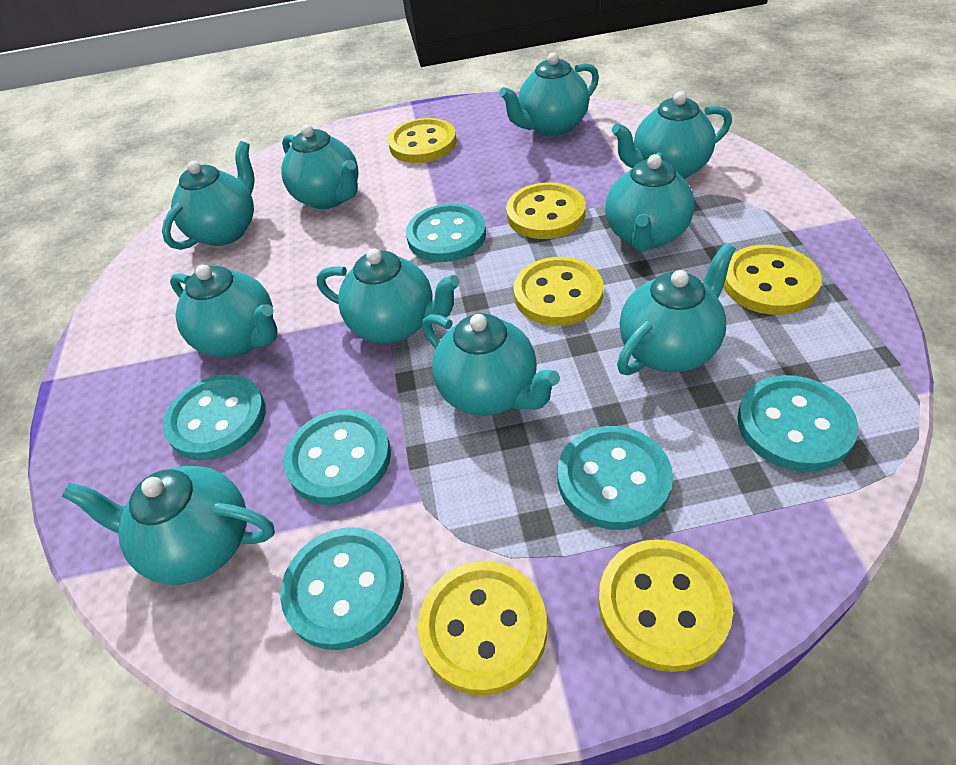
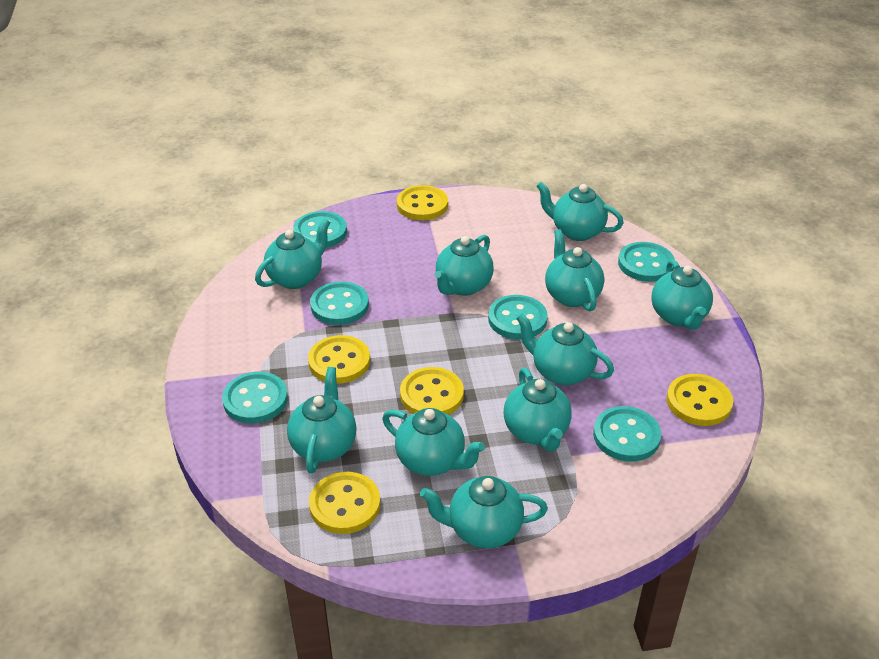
yellow button: 6 -> 5

